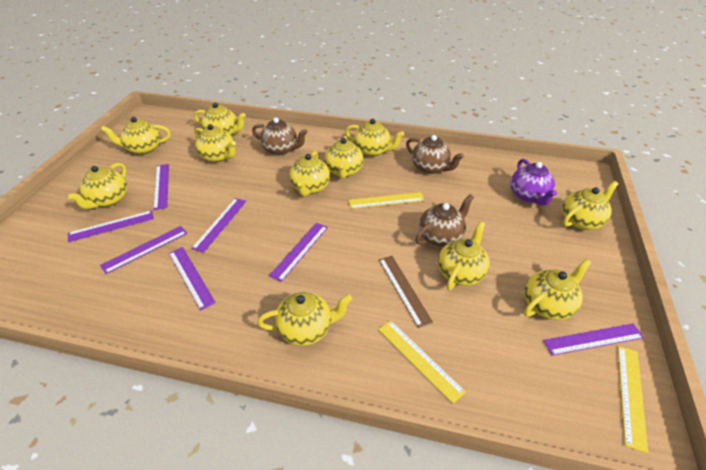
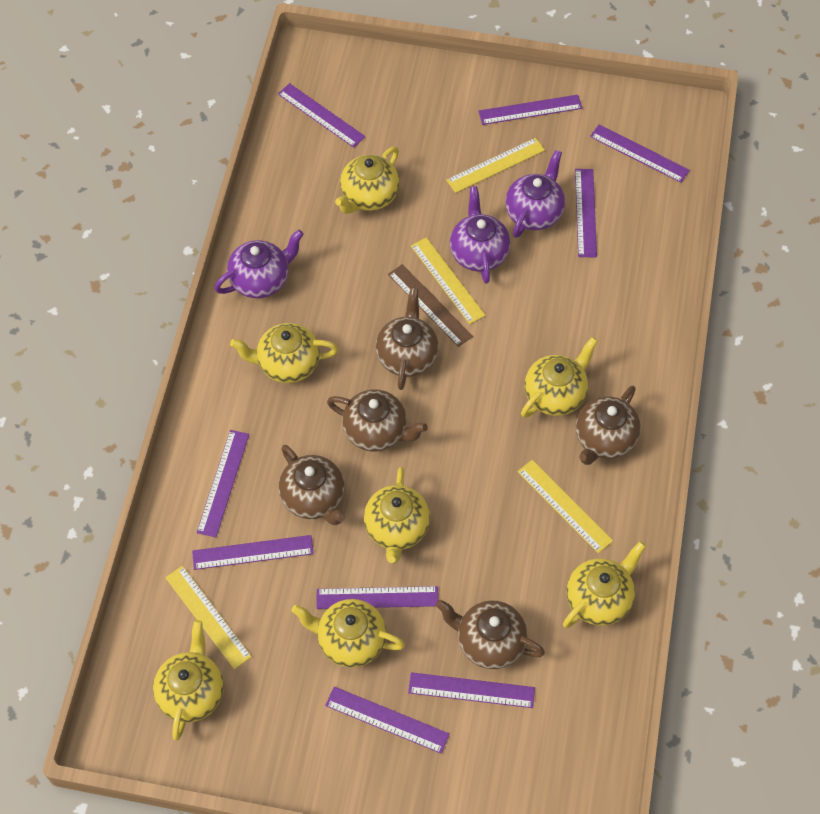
brown teapot: 3 -> 5
purple ruler: 7 -> 9
purple teapot: 1 -> 3
yellow ruler: 3 -> 4
yellow teapot: 11 -> 7

